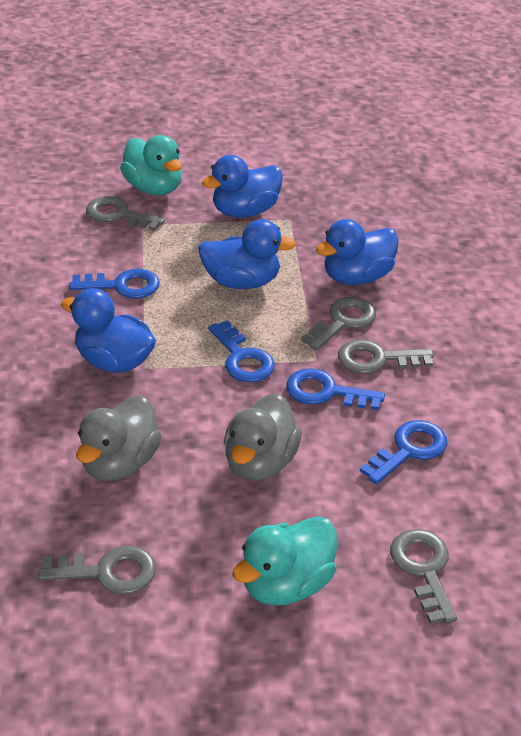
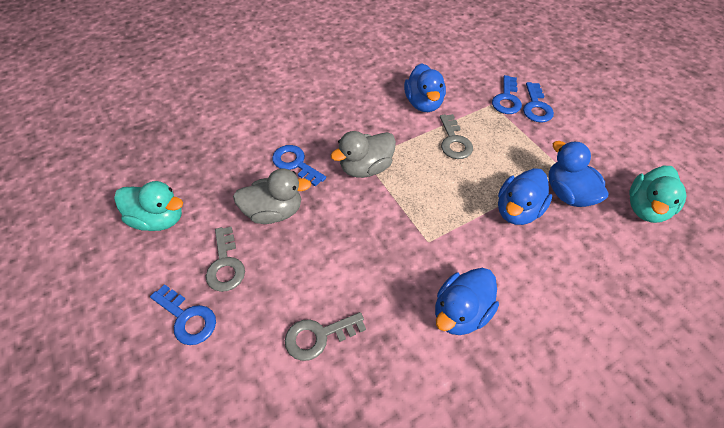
grey key: 5 -> 3

